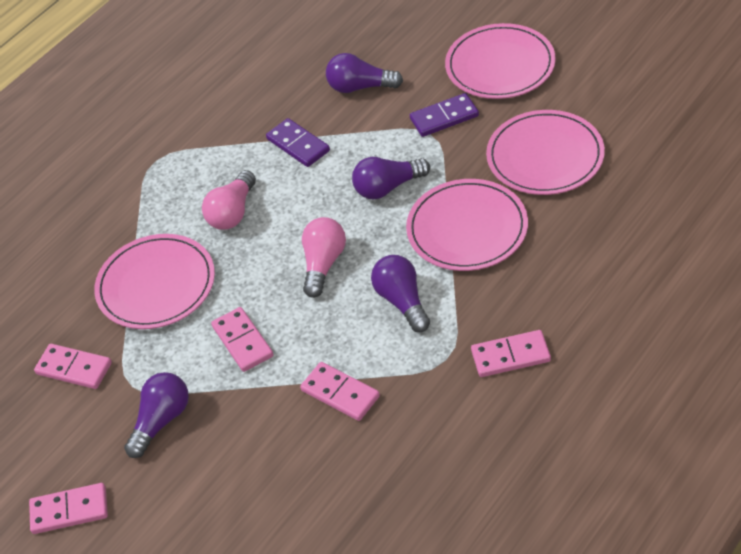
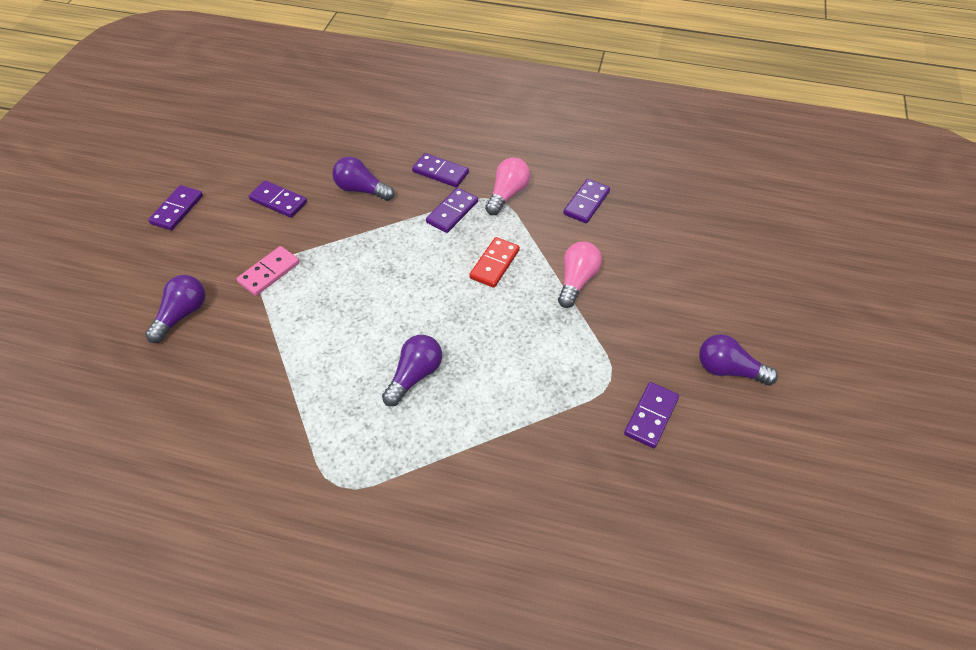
pink domino: 5 -> 1
pink plate: 4 -> 0
purple domino: 2 -> 6
red domino: 0 -> 1

